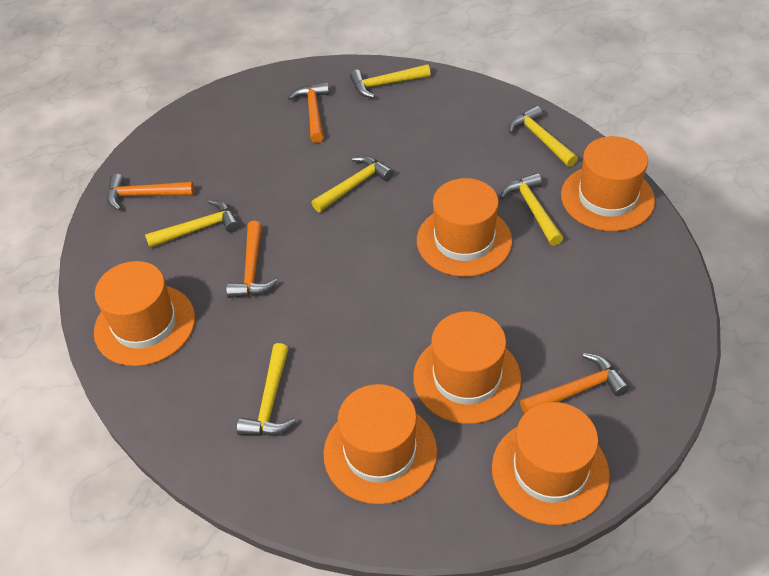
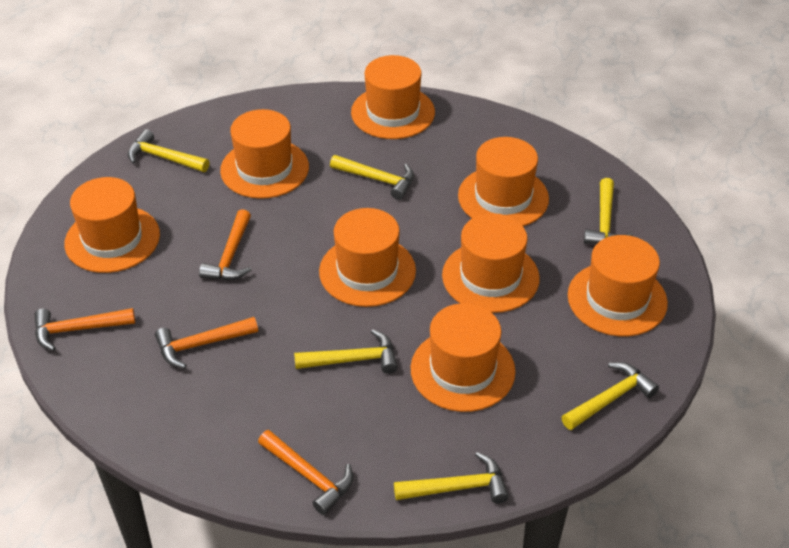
orange hat: 6 -> 8

